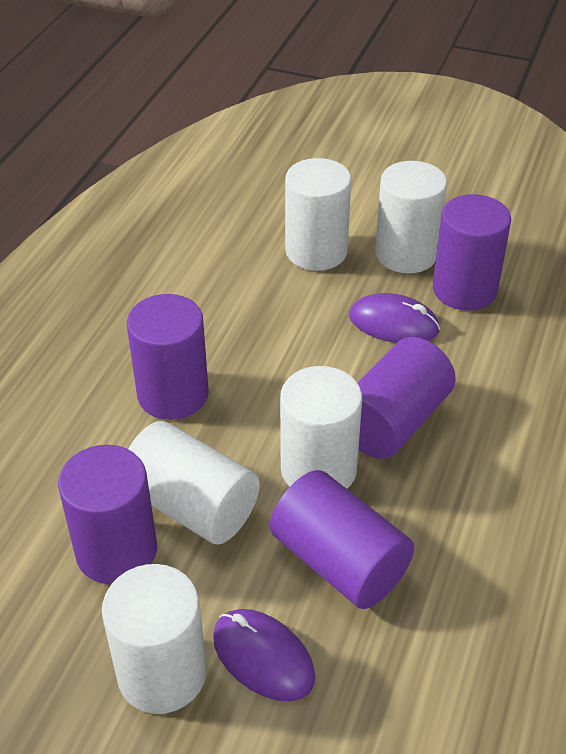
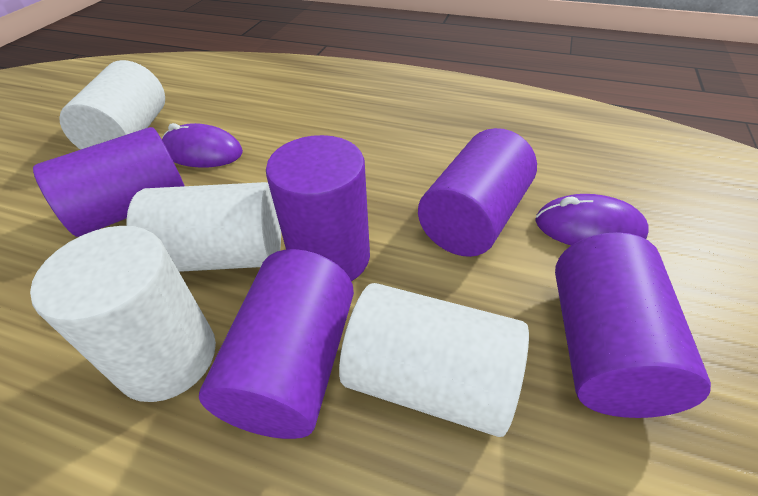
white cylinder: 5 -> 4

